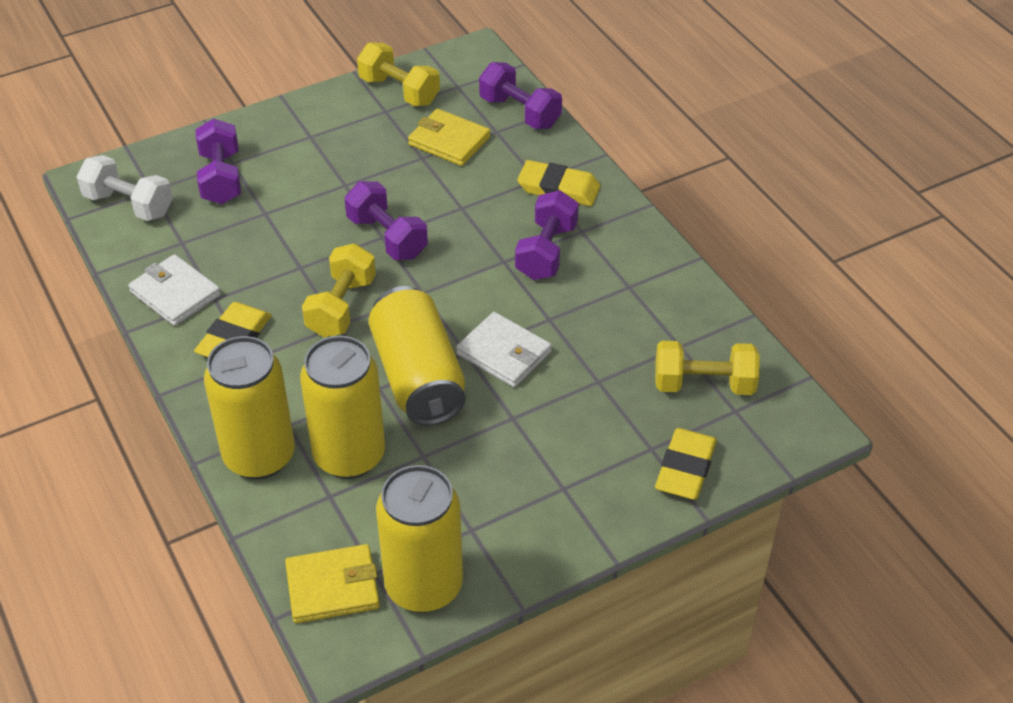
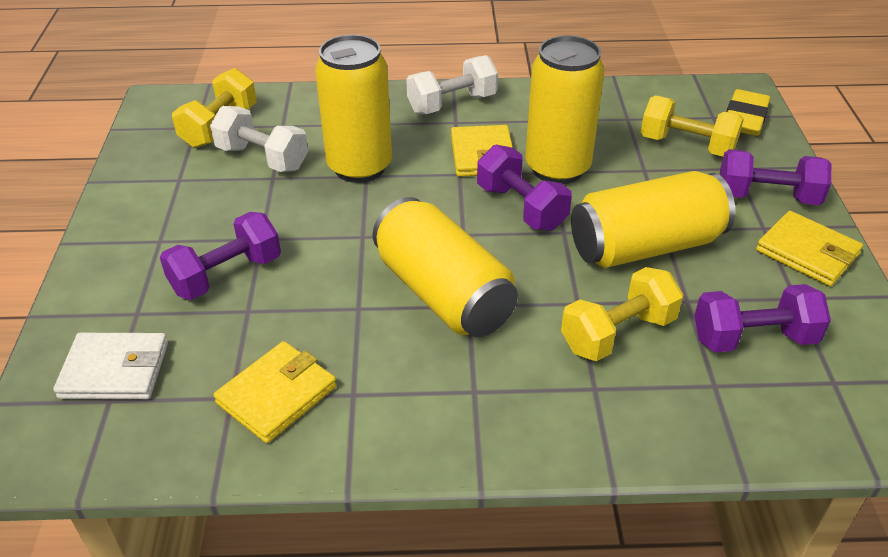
white dumbbell: 1 -> 2
white wallet: 2 -> 1
yellow eraser: 3 -> 1
yellow wallet: 2 -> 3

